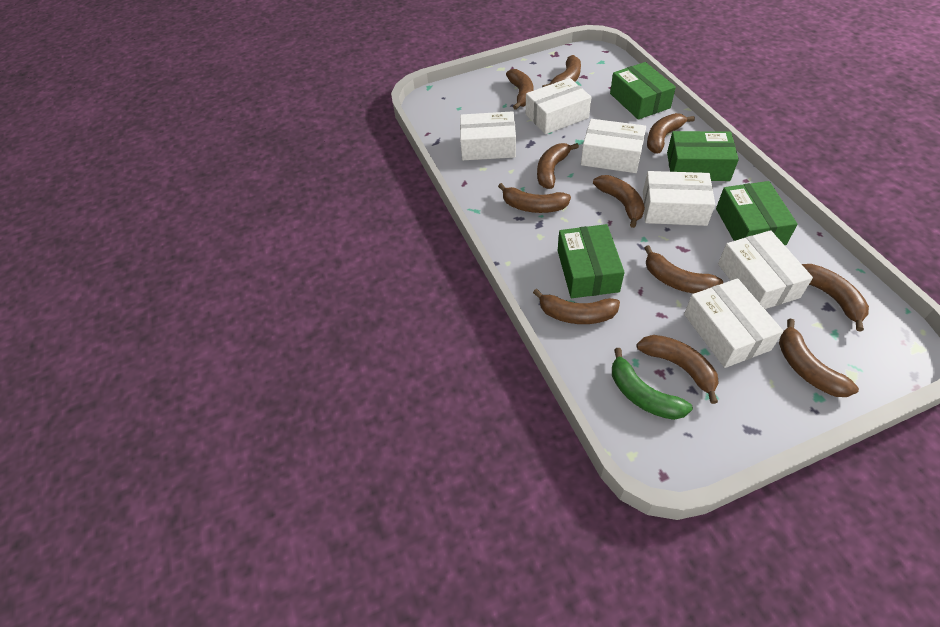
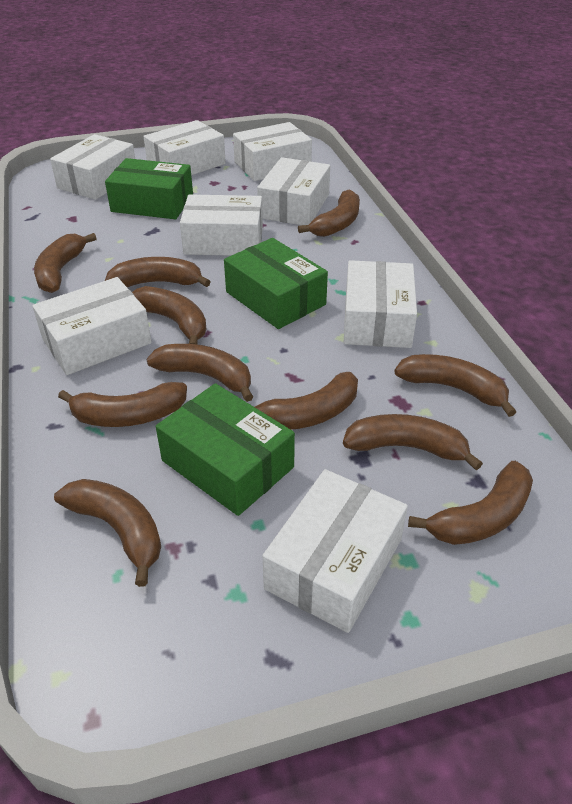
green banana: 1 -> 0
green box: 4 -> 3
white box: 6 -> 8

